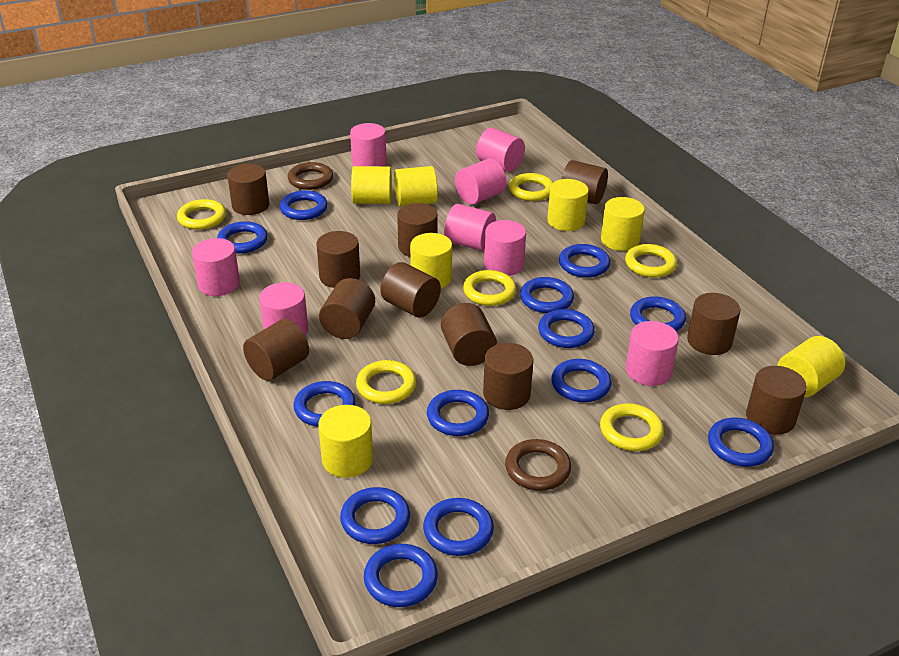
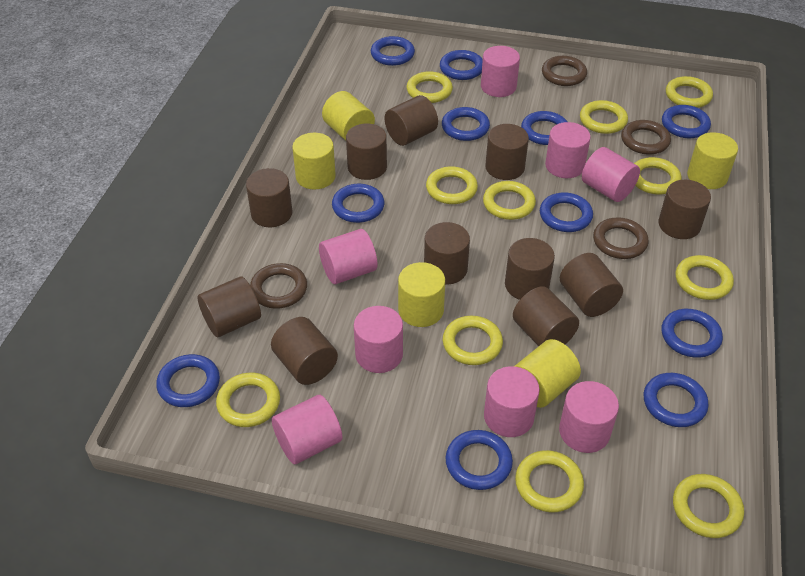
blue ring: 13 -> 11
brown ring: 2 -> 4
yellow cylinder: 7 -> 5
yellow ring: 6 -> 11

